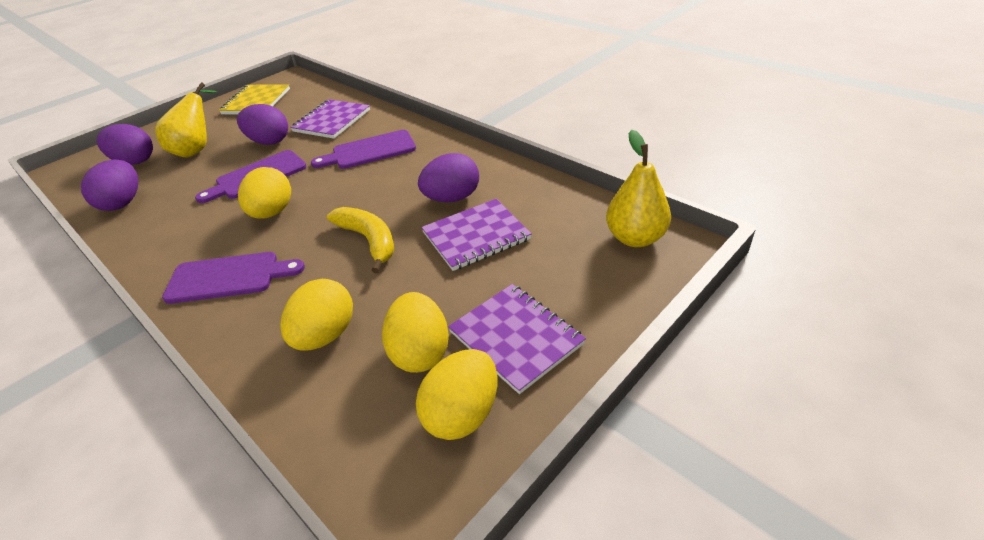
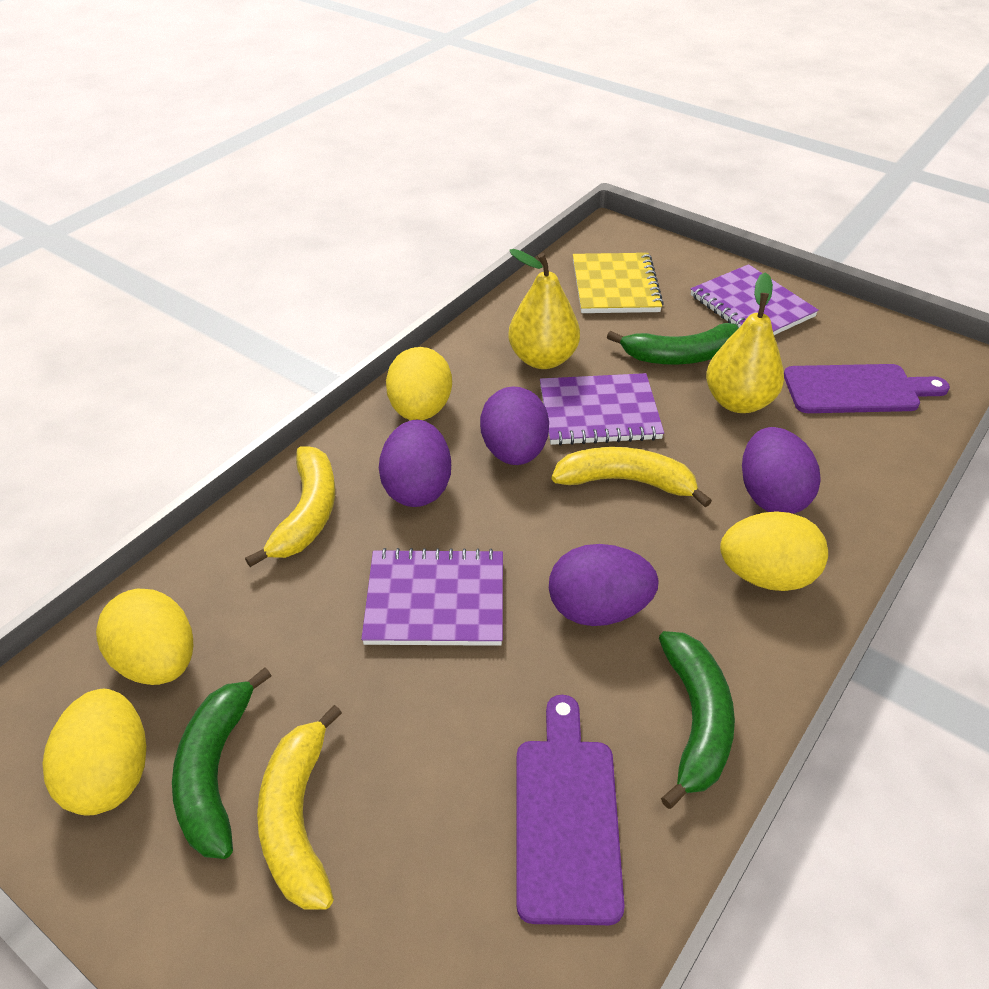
green banana: 0 -> 3
purple cutting board: 3 -> 2
yellow banana: 1 -> 3

